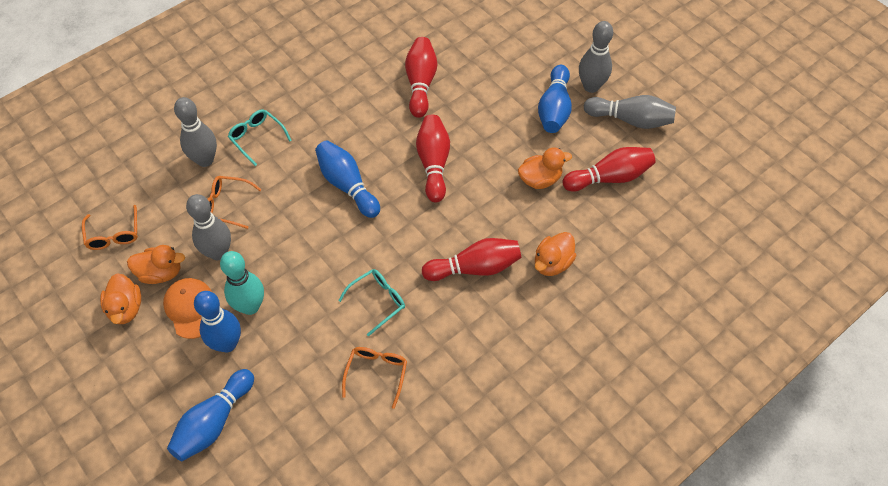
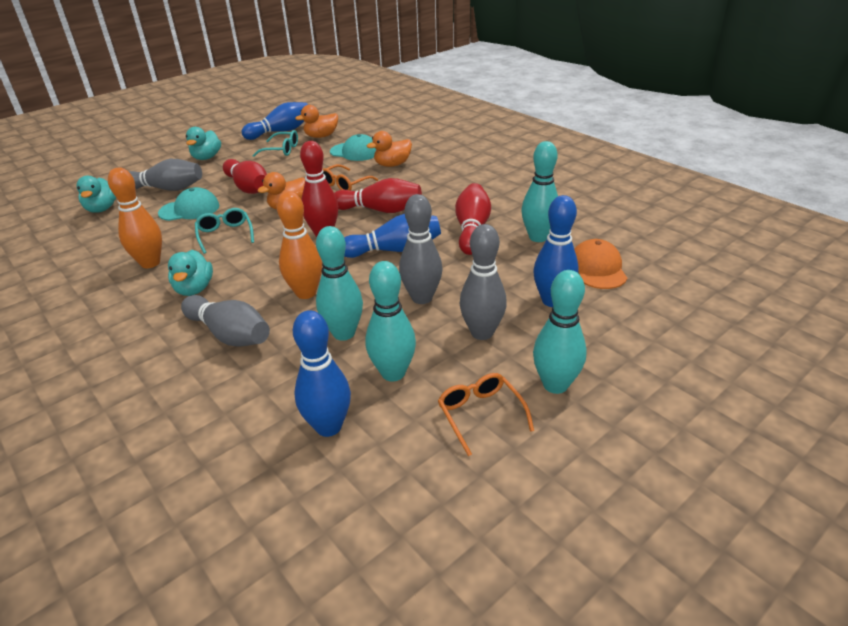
orange bowling pin: 0 -> 2
orange duck: 4 -> 3
orange glasses: 3 -> 2
turquoise bowling pin: 1 -> 4
turquoise cap: 0 -> 2
turquoise duck: 0 -> 3

